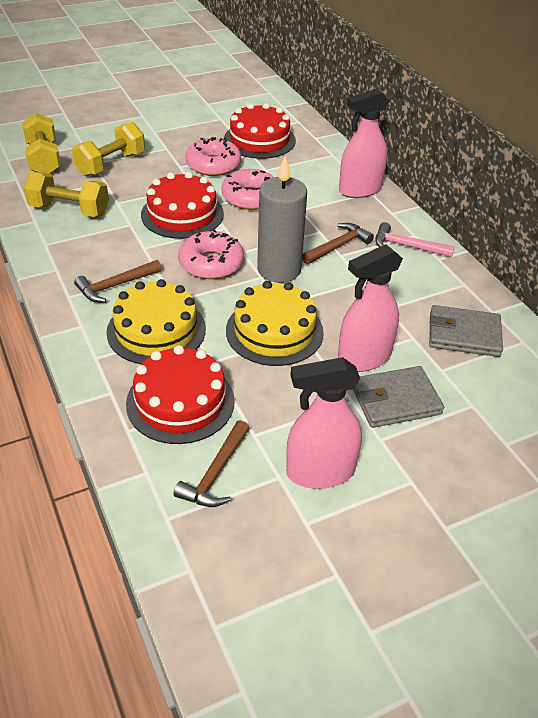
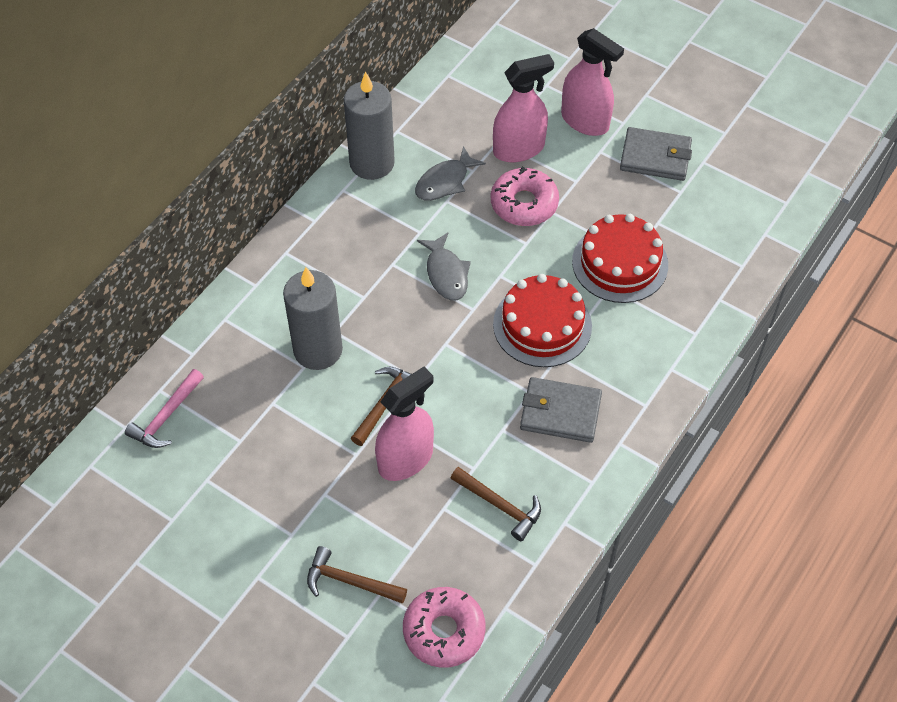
grey candle: 1 -> 2
grey fish: 0 -> 2
pink donut: 3 -> 2
red cake: 3 -> 2
yellow cake: 2 -> 0
yellow dumbbell: 3 -> 0

